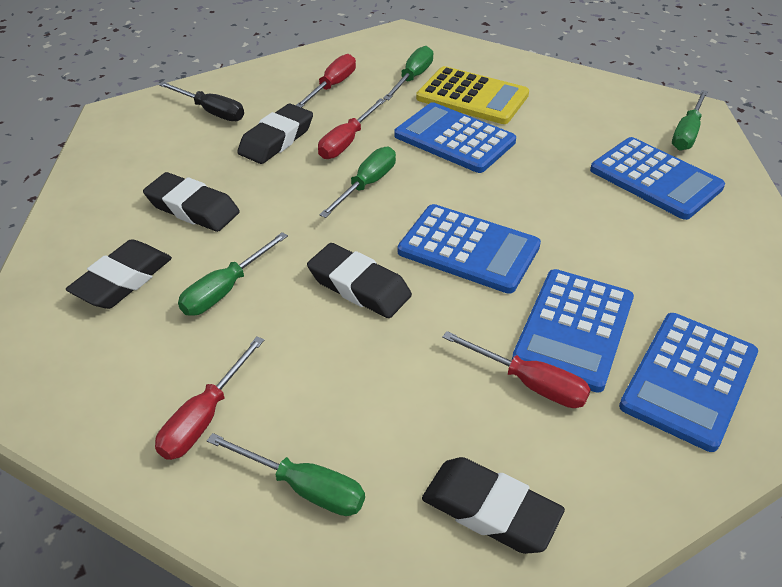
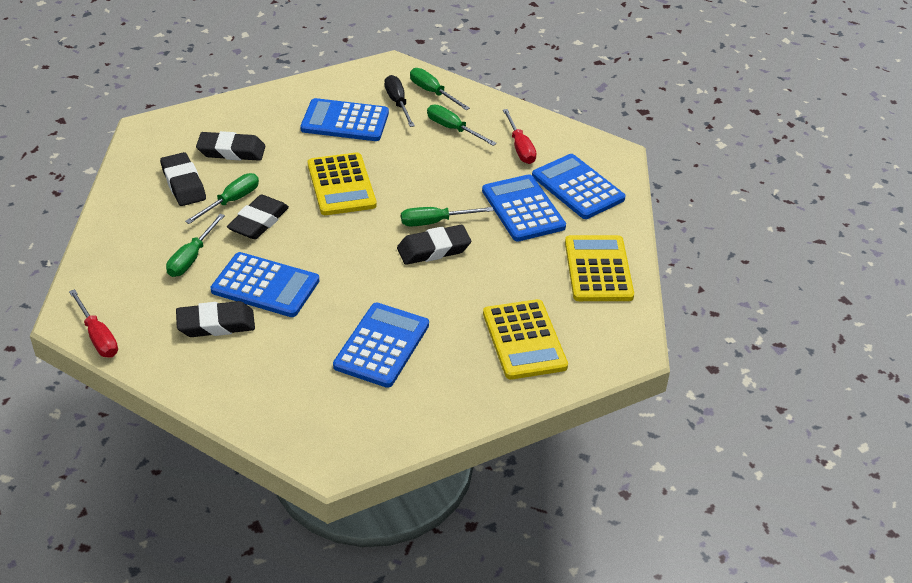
red screwdriver: 4 -> 2
yellow calculator: 1 -> 3

